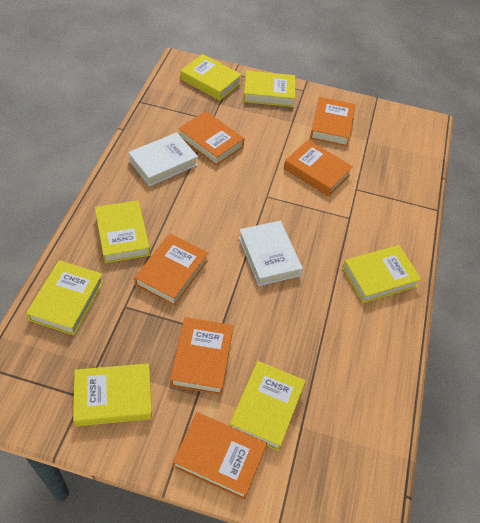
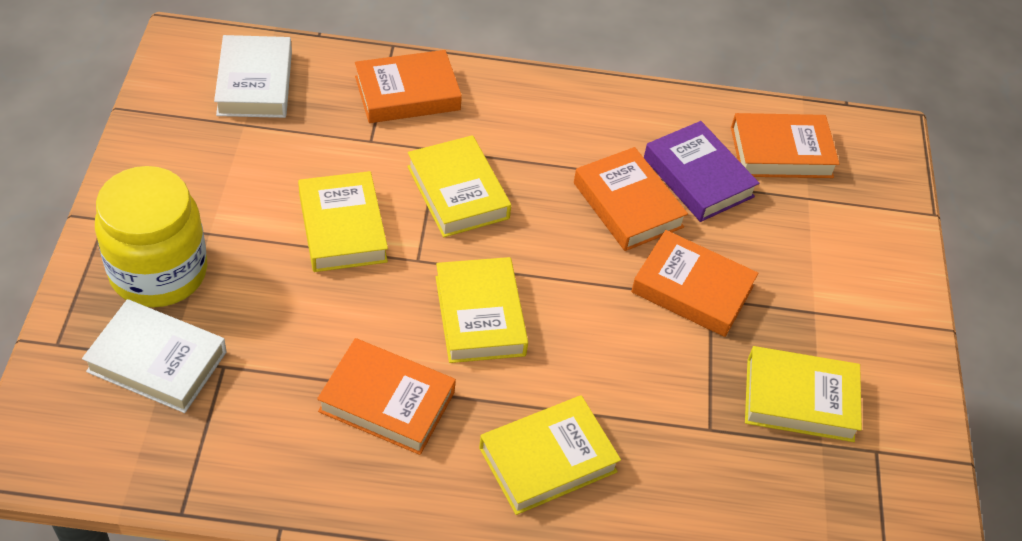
orange book: 6 -> 5
purple book: 0 -> 1
yellow book: 7 -> 5
yellow jar: 0 -> 1

